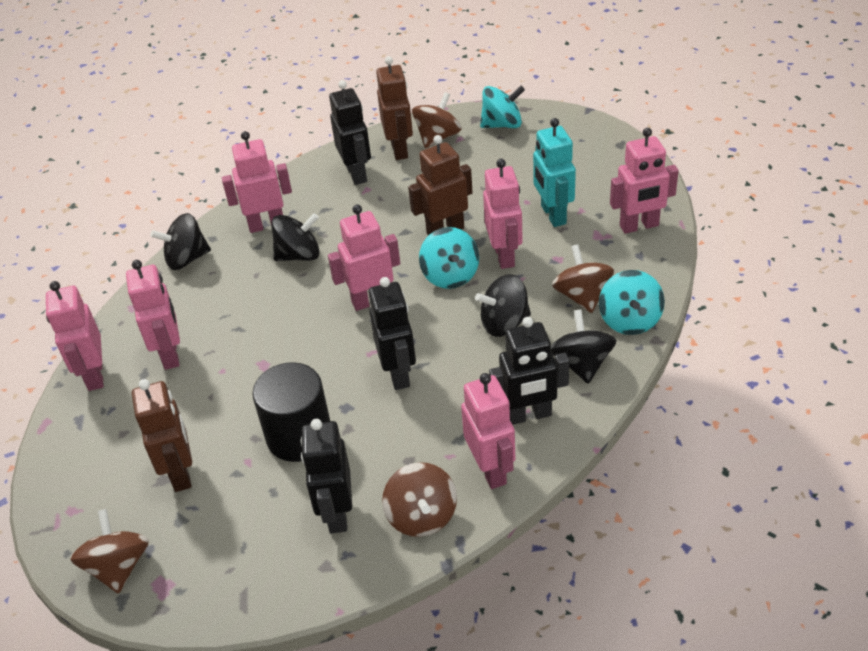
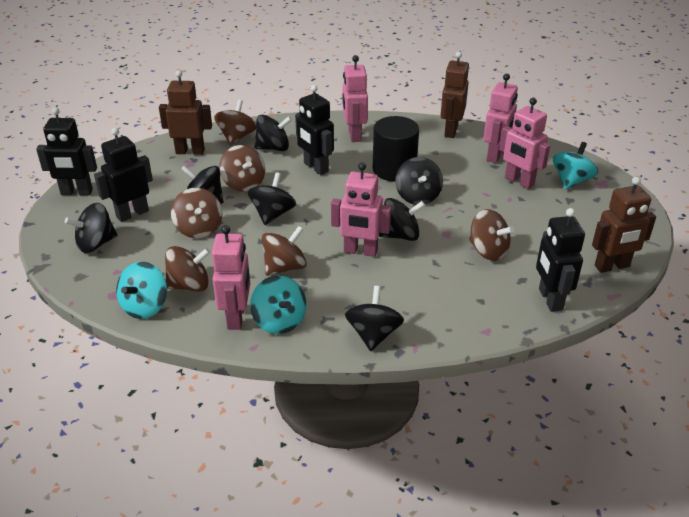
black spinning top: 4 -> 7
brown spinning top: 4 -> 6
pink robot: 7 -> 5
turquoise robot: 1 -> 0

